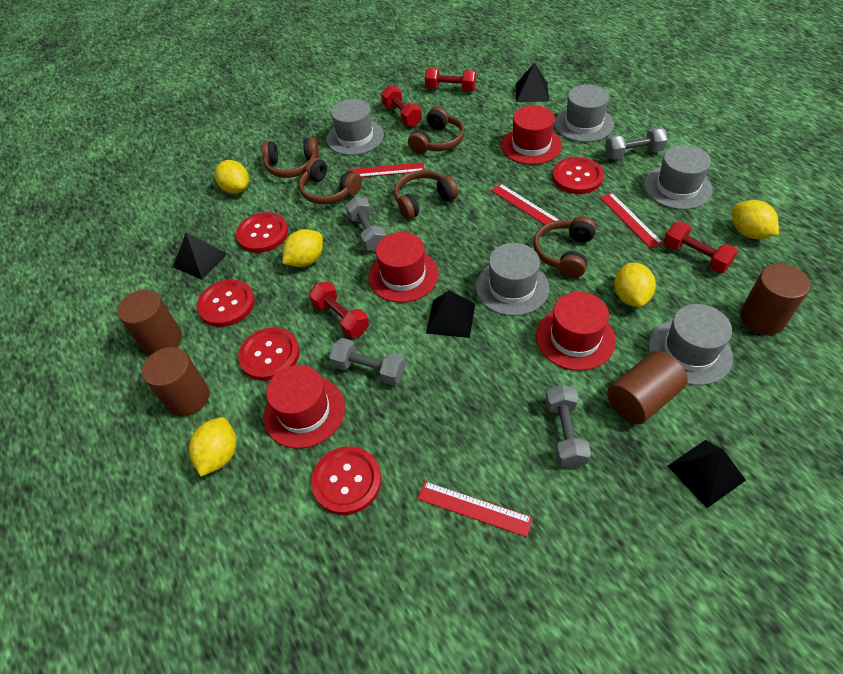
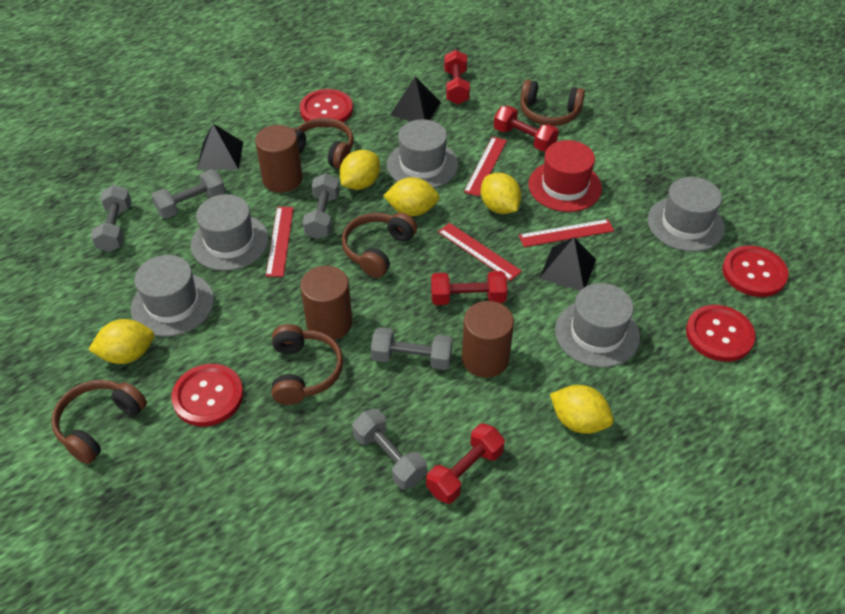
black pyramid: 4 -> 3
brown cylinder: 4 -> 3
grey dumbbell: 4 -> 5
red button: 5 -> 4
red hat: 4 -> 1

